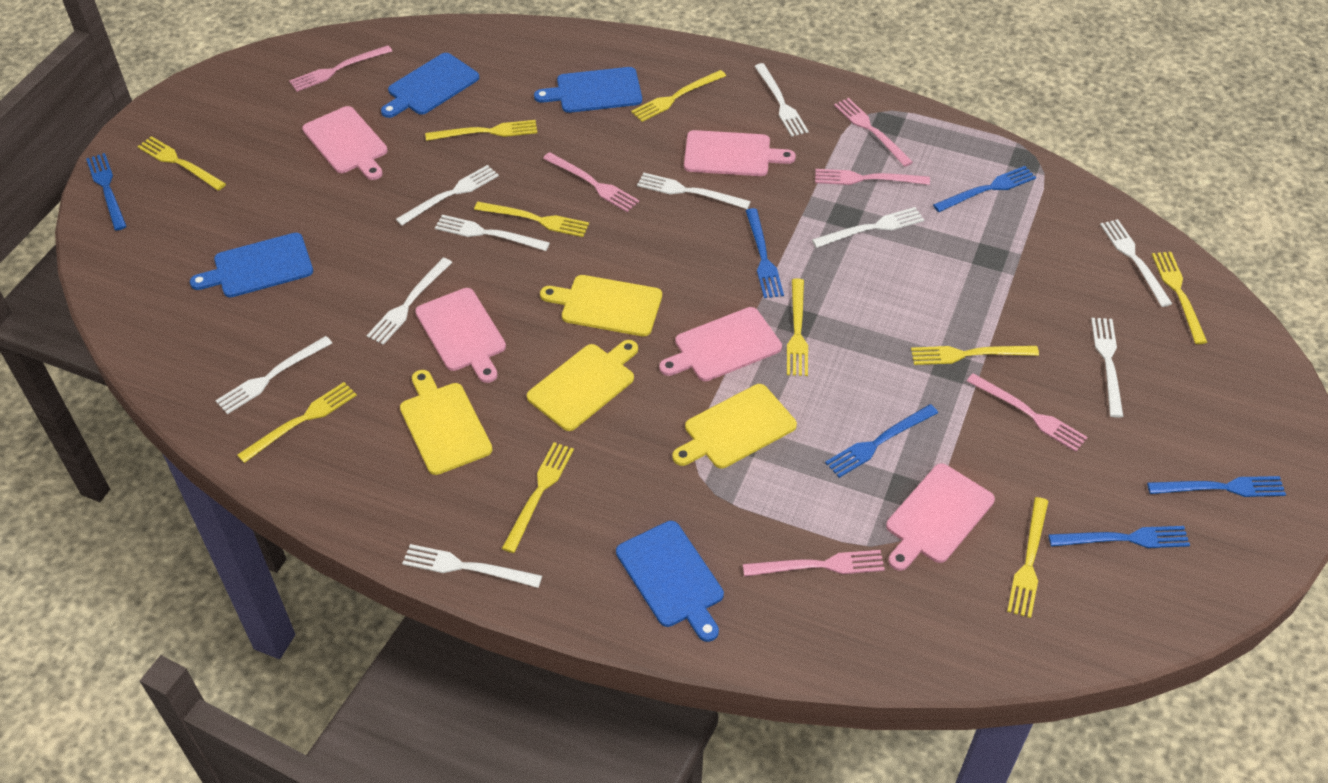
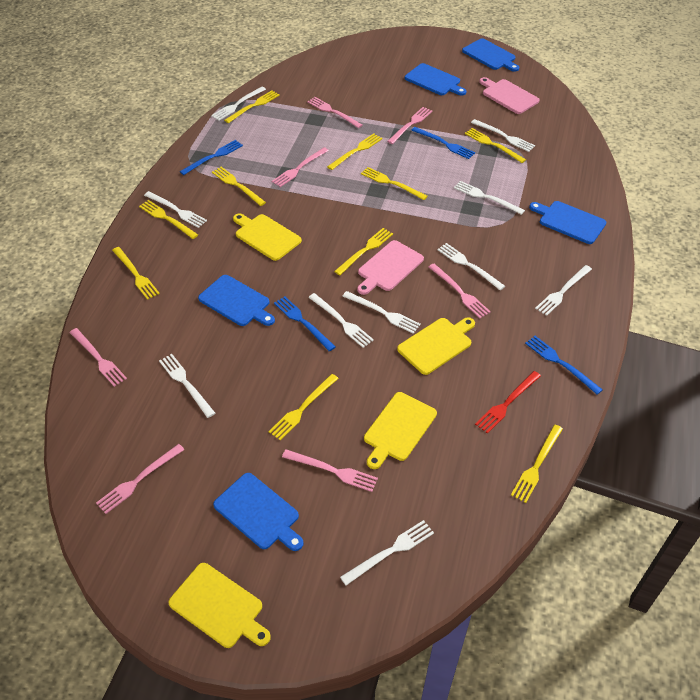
blue cutting board: 4 -> 5
blue fork: 6 -> 4
pink cutting board: 5 -> 2
pink fork: 6 -> 7
red fork: 0 -> 1

